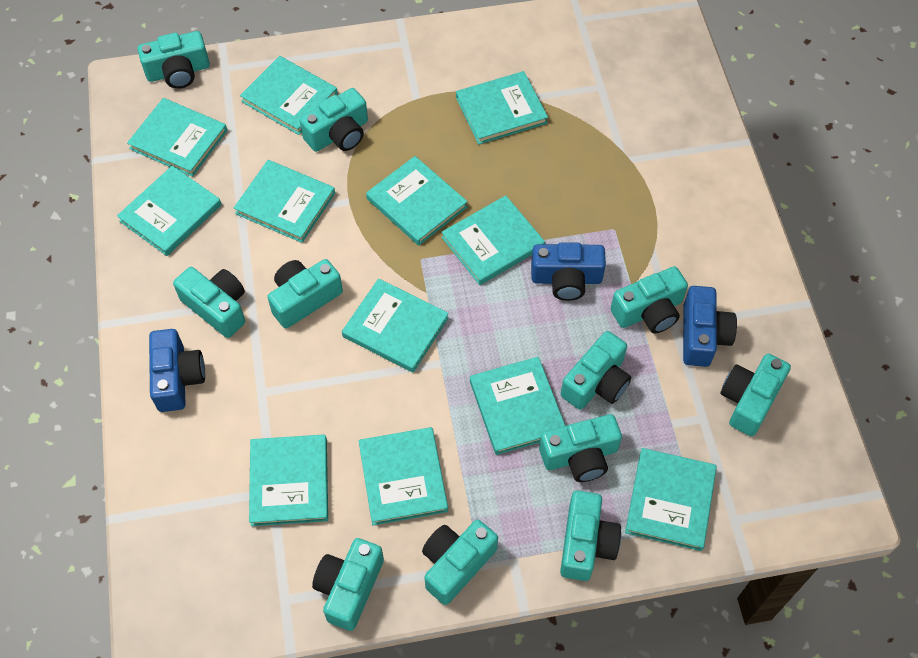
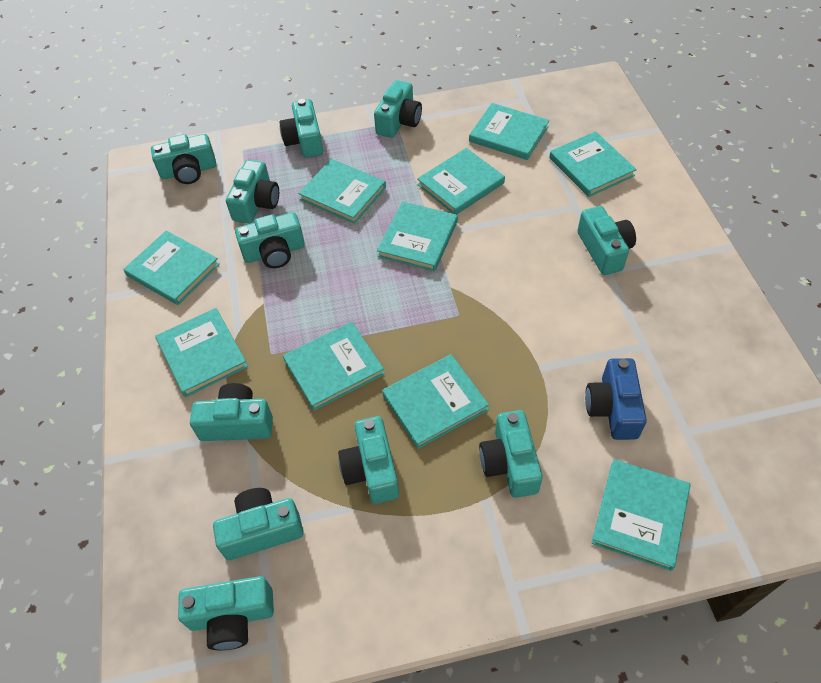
blue camera: 3 -> 1
turquoise book: 12 -> 10

